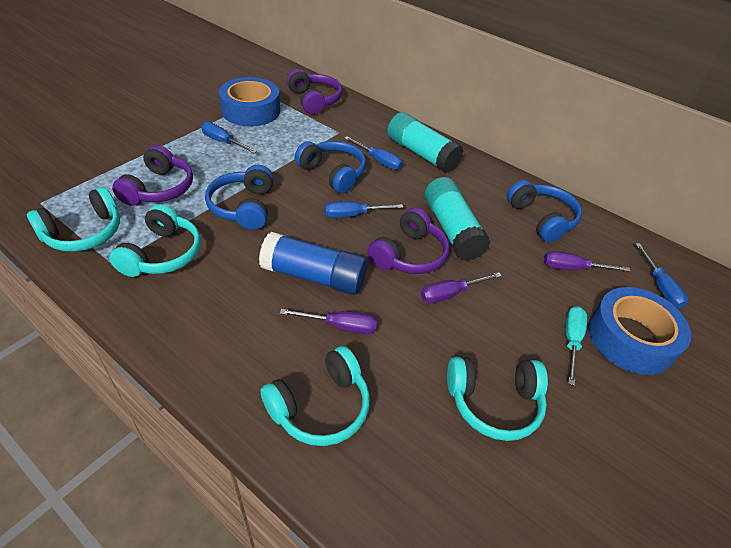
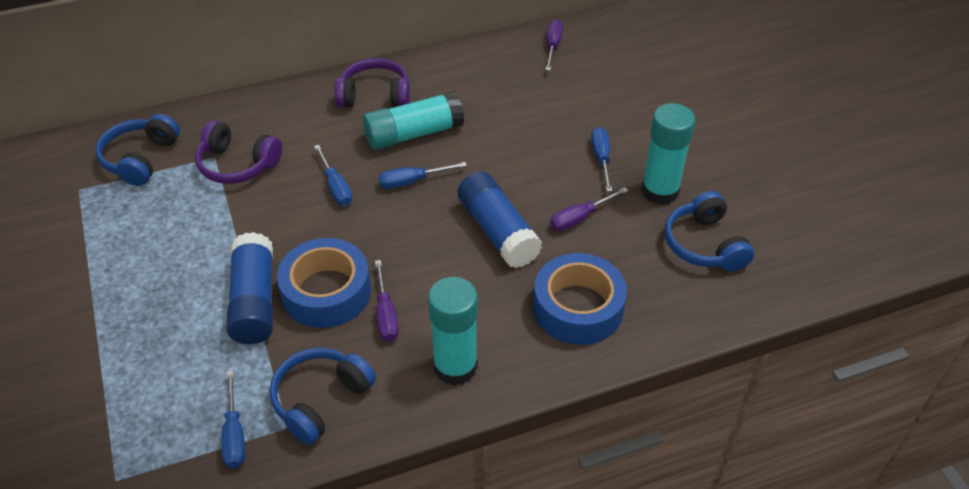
blue glue stick: 1 -> 2
purple headphones: 3 -> 2
turquoise glue stick: 2 -> 3
turquoise headphones: 4 -> 0
turquoise screwdriver: 1 -> 0

